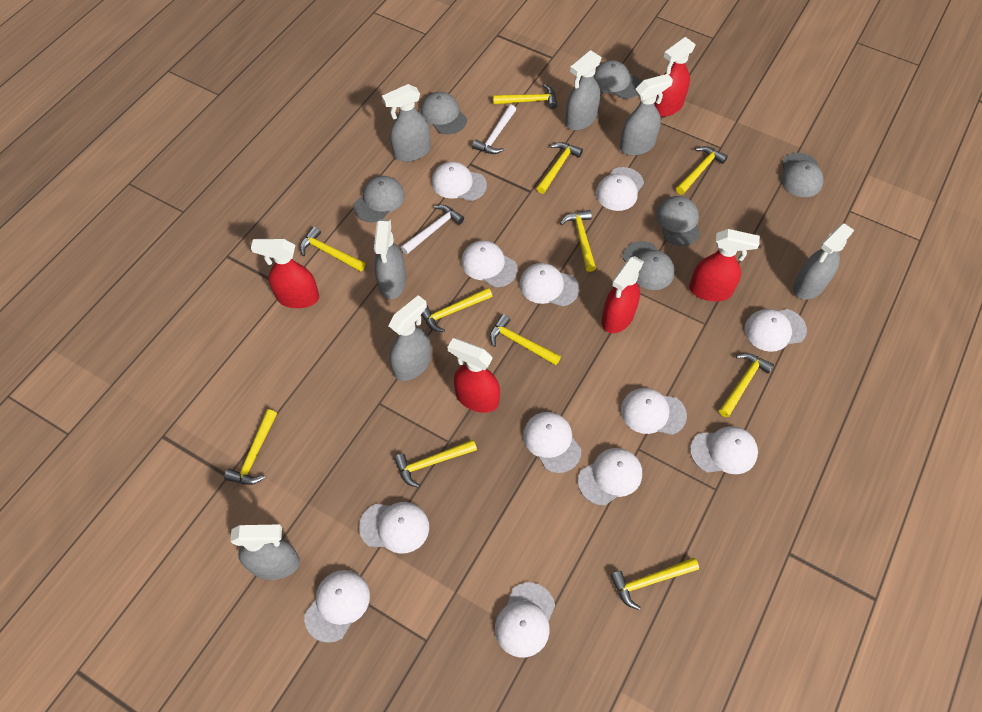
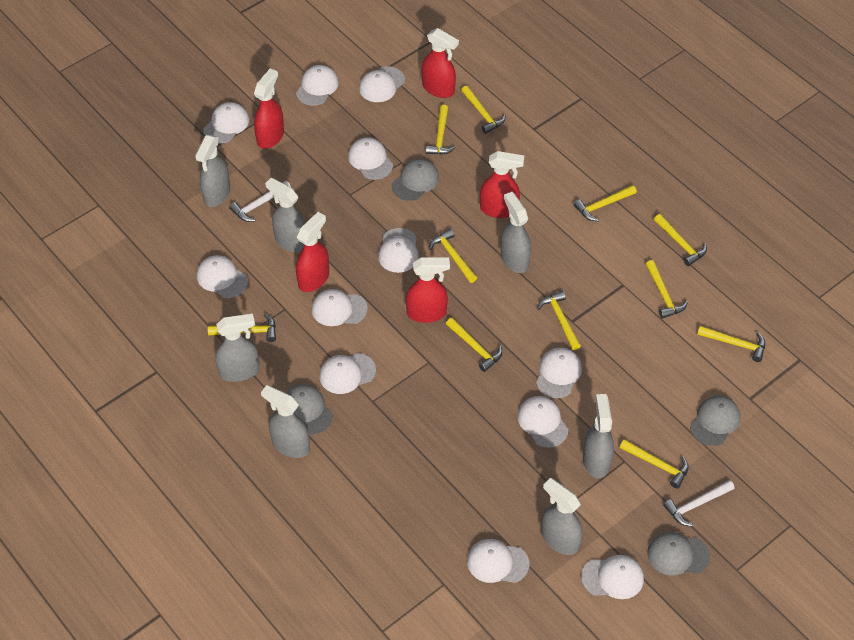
grey cap: 6 -> 4

